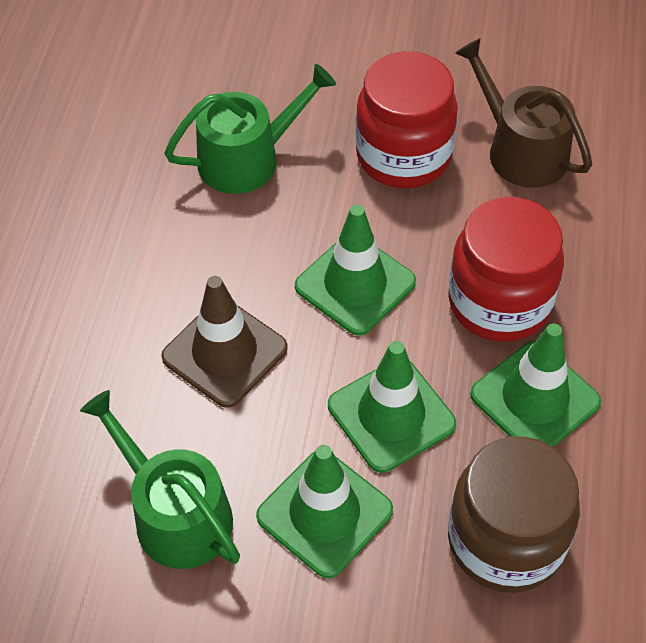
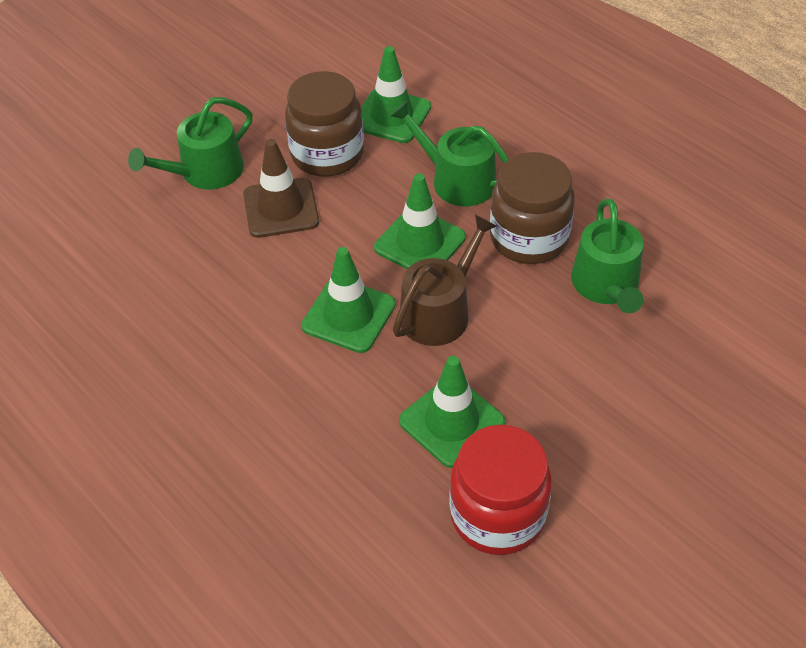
brown jar: 1 -> 2
green watering can: 2 -> 3
red jar: 2 -> 1

